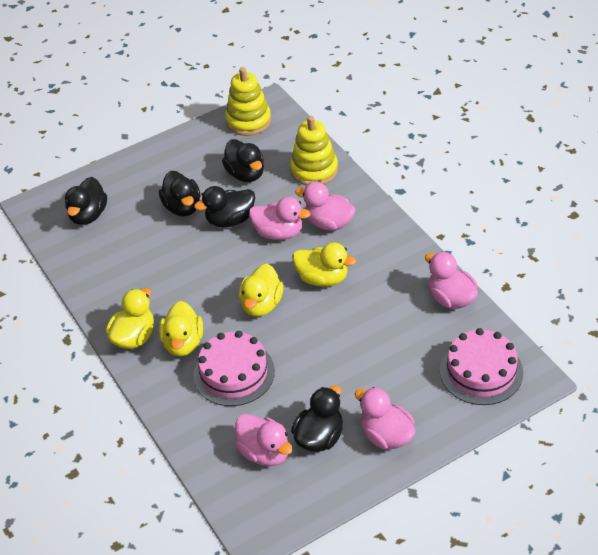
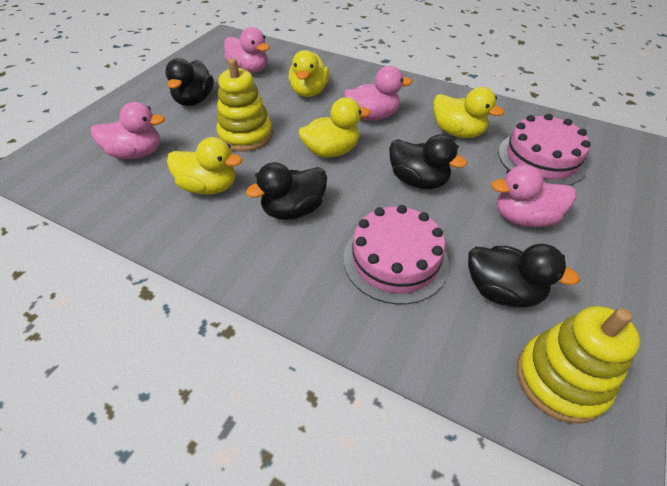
black duck: 5 -> 4
pink duck: 5 -> 4

